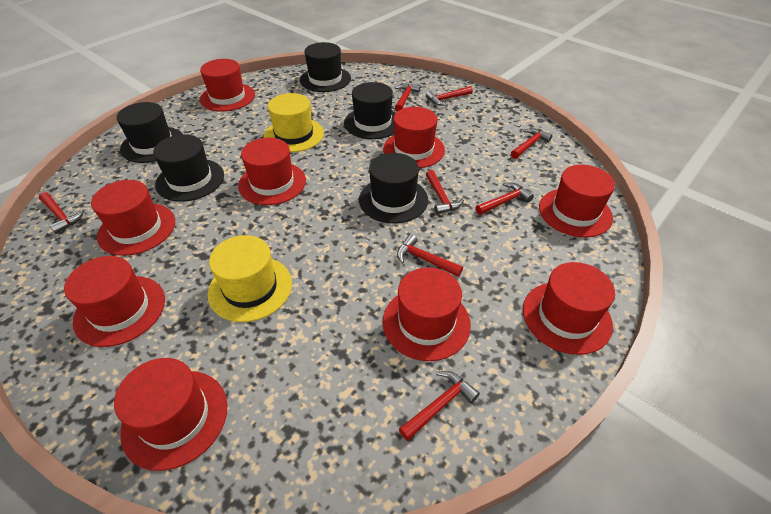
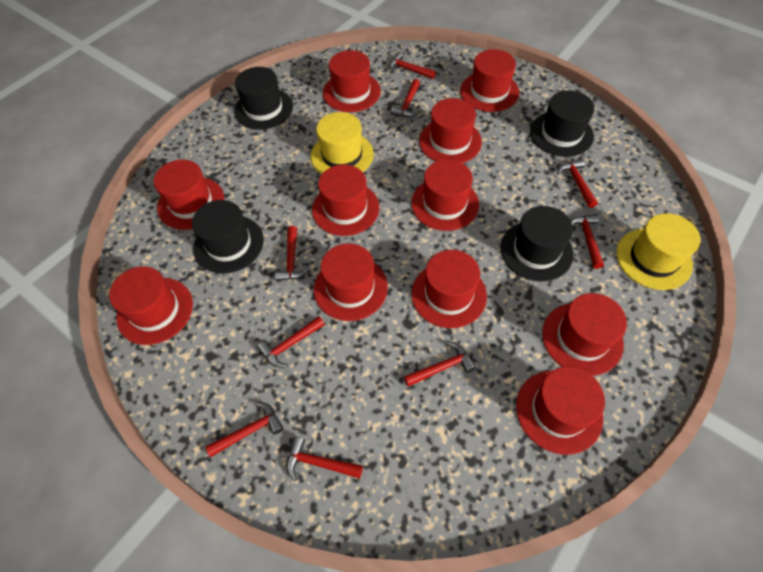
black hat: 5 -> 4
red hammer: 8 -> 9
red hat: 9 -> 11

